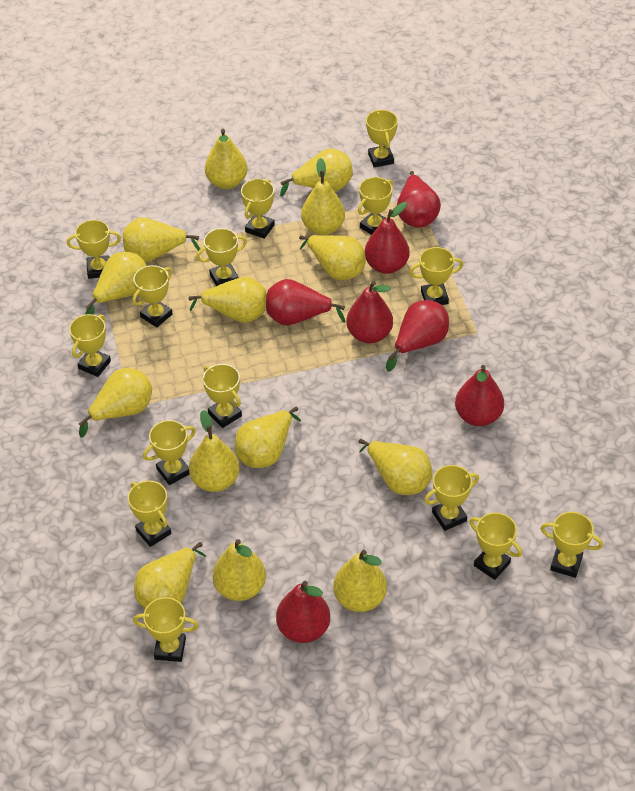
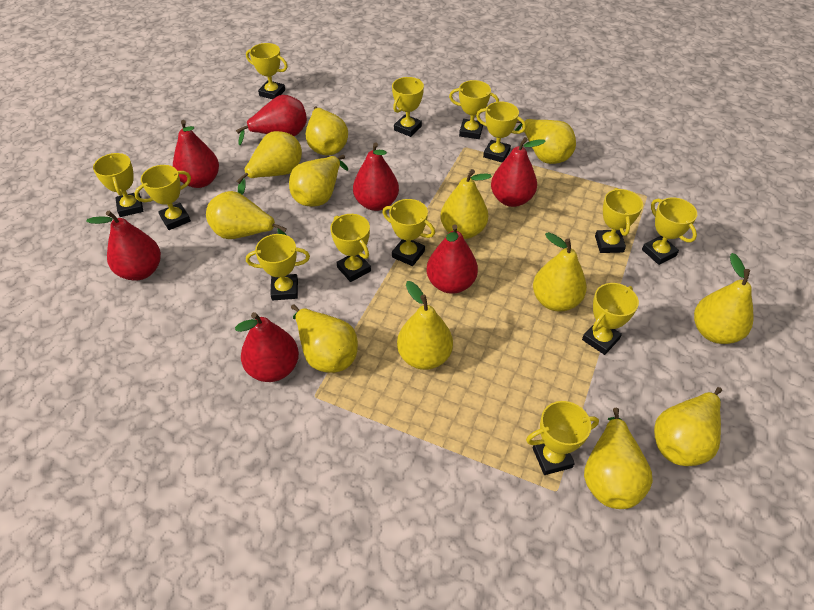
yellow pear: 14 -> 12
yellow trophy: 15 -> 13

